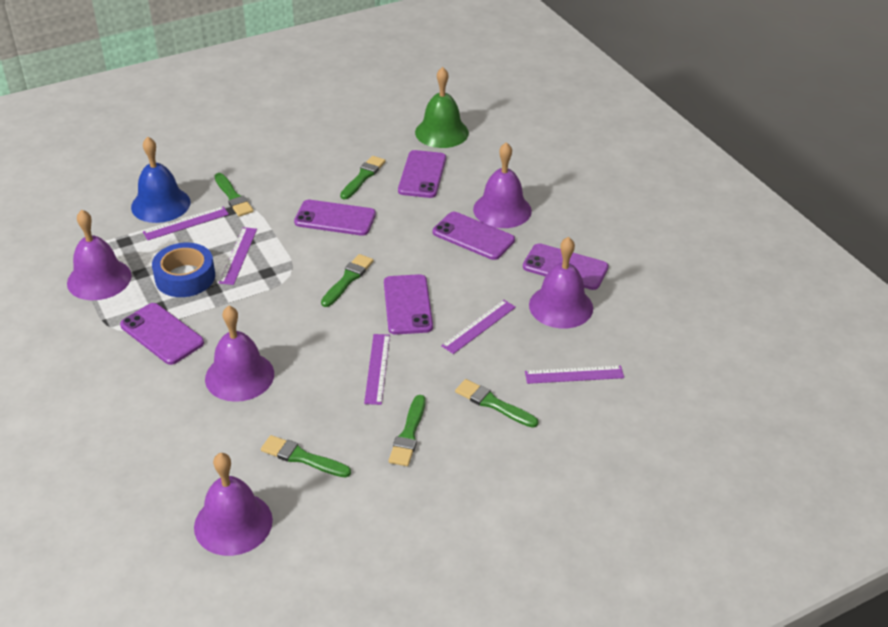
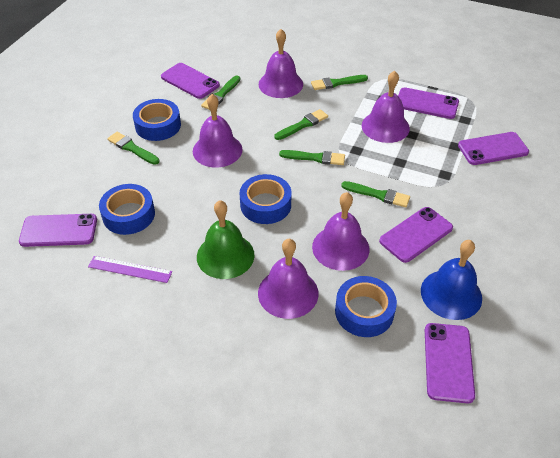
blue tape: 1 -> 4
purple ruler: 5 -> 1

